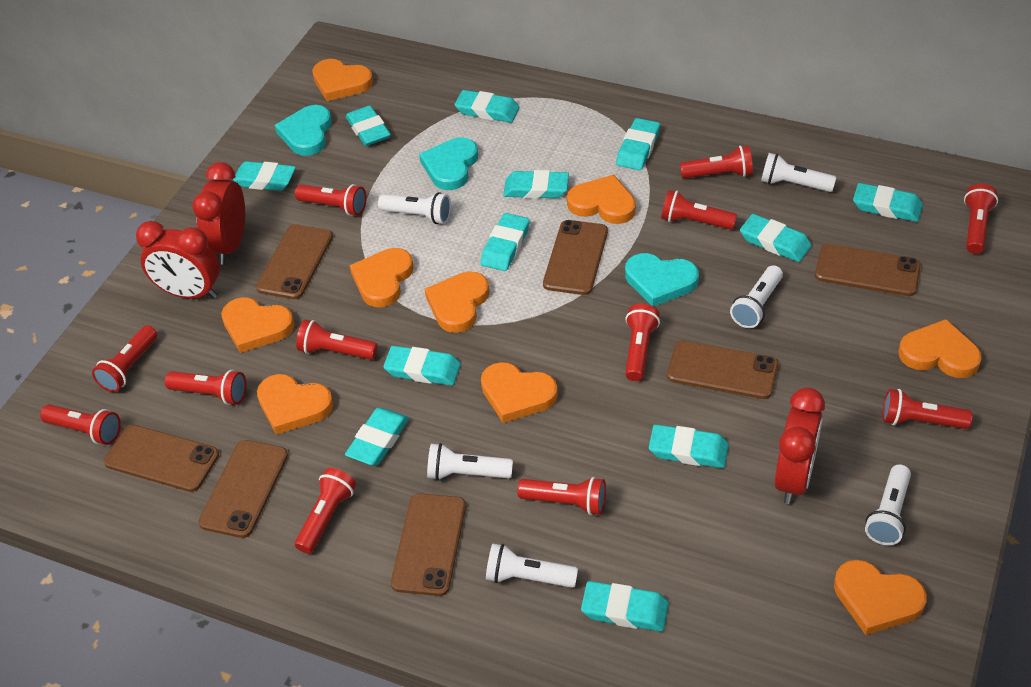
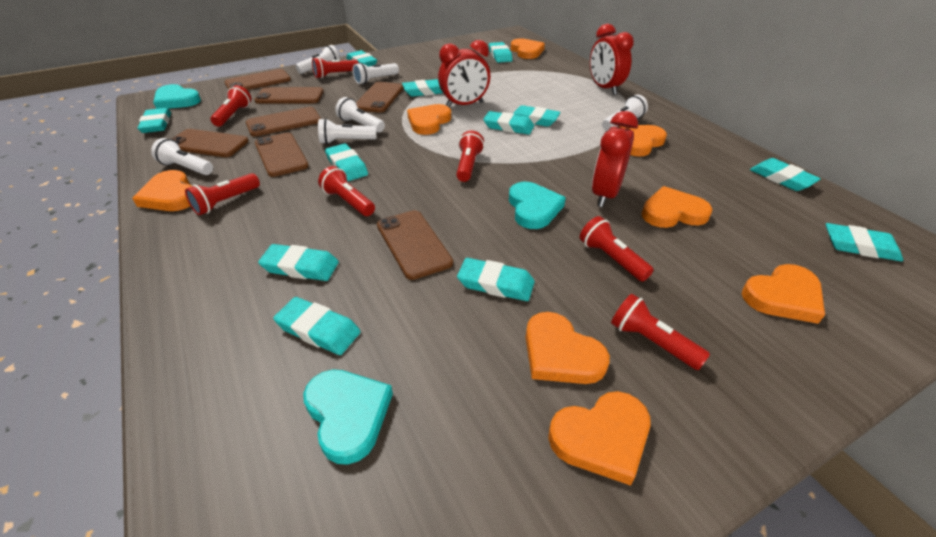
orange heart: 9 -> 8
red flashlight: 12 -> 7

